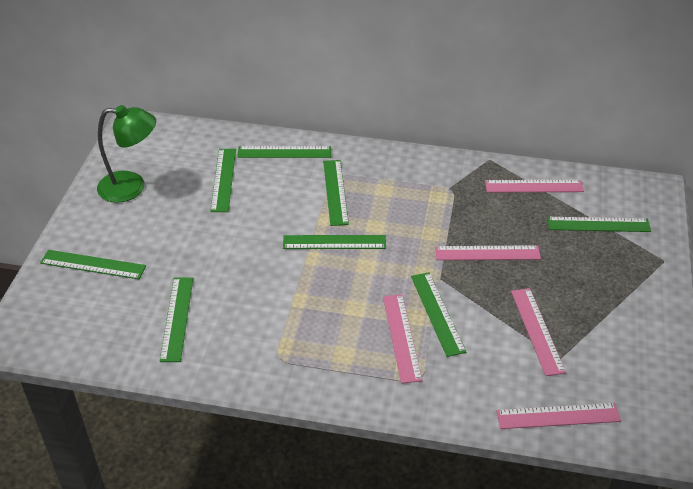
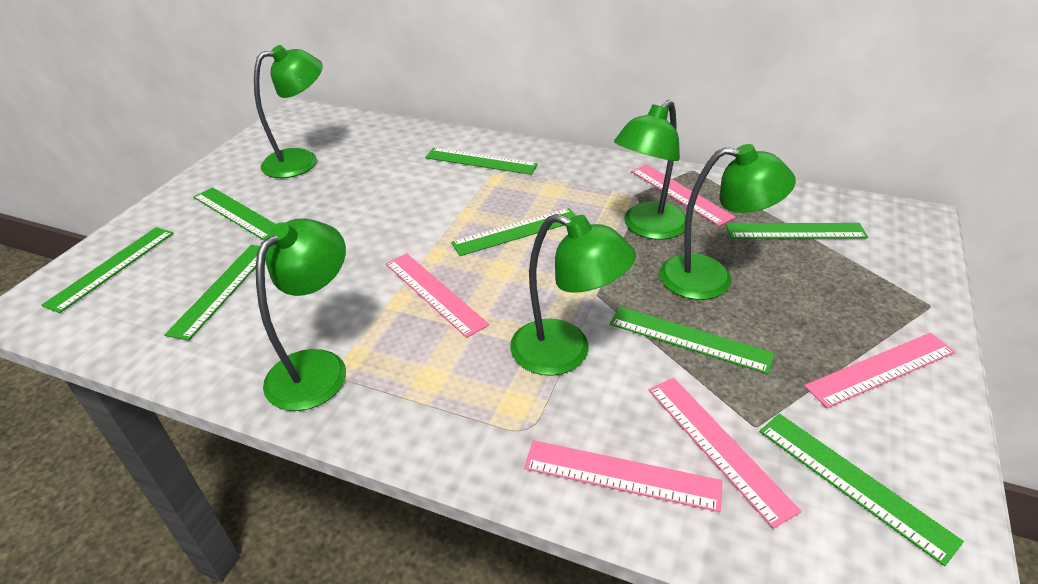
green lamp: 1 -> 5

